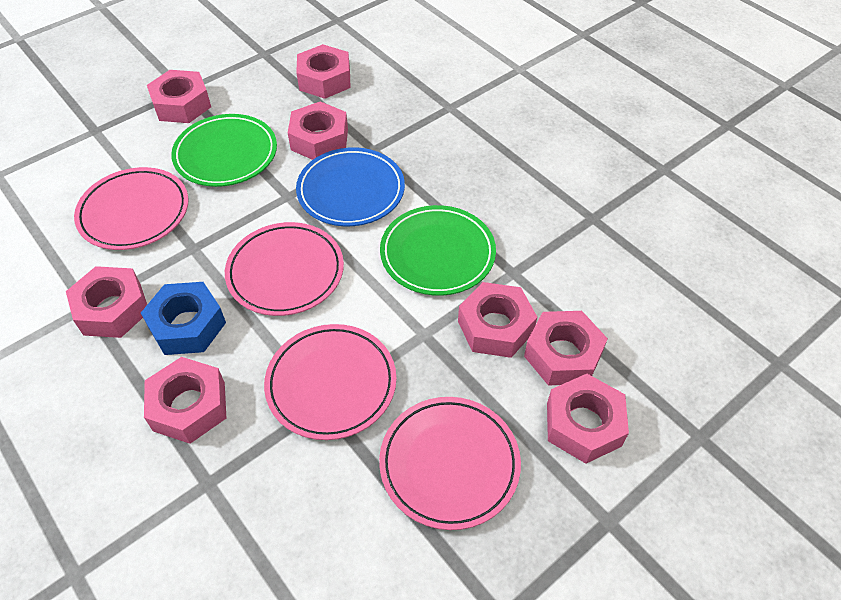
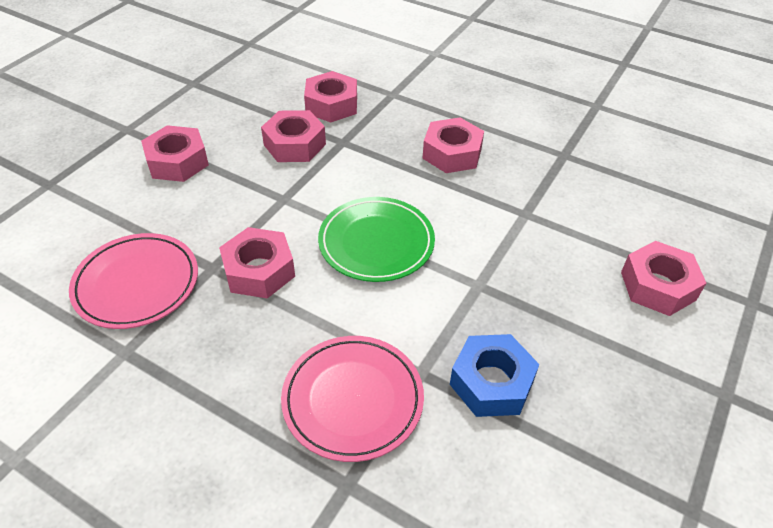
blue plate: 1 -> 0
green plate: 2 -> 1
pink nut: 8 -> 6
pink plate: 4 -> 2

